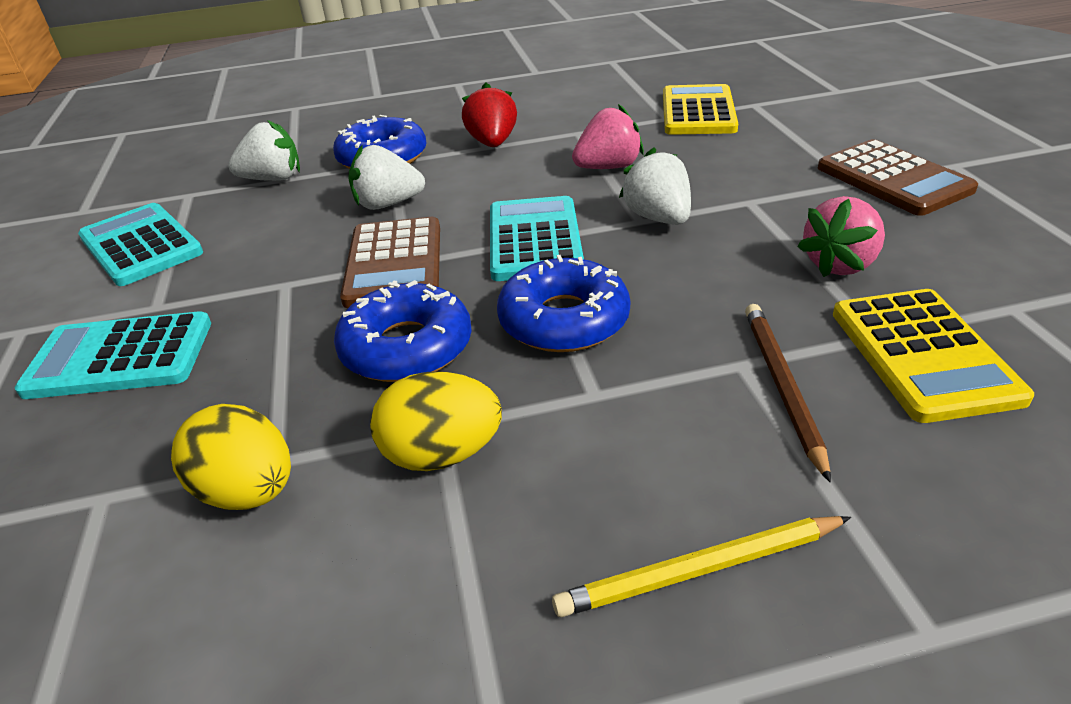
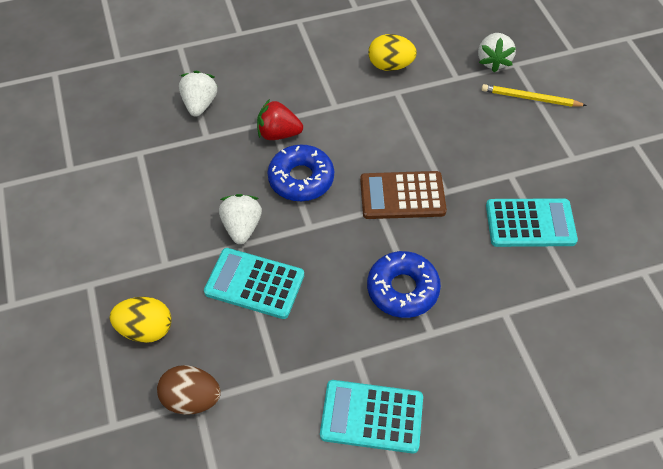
blue donut: 3 -> 2
brown calculator: 2 -> 1
brown egg: 0 -> 1
brown pencil: 1 -> 0
pink strawberry: 2 -> 0
yellow calculator: 2 -> 0

